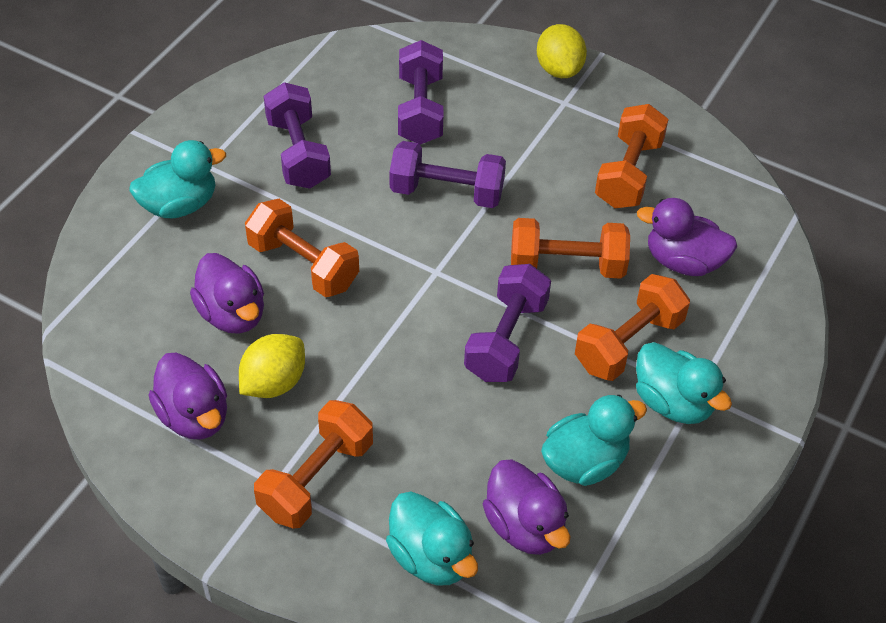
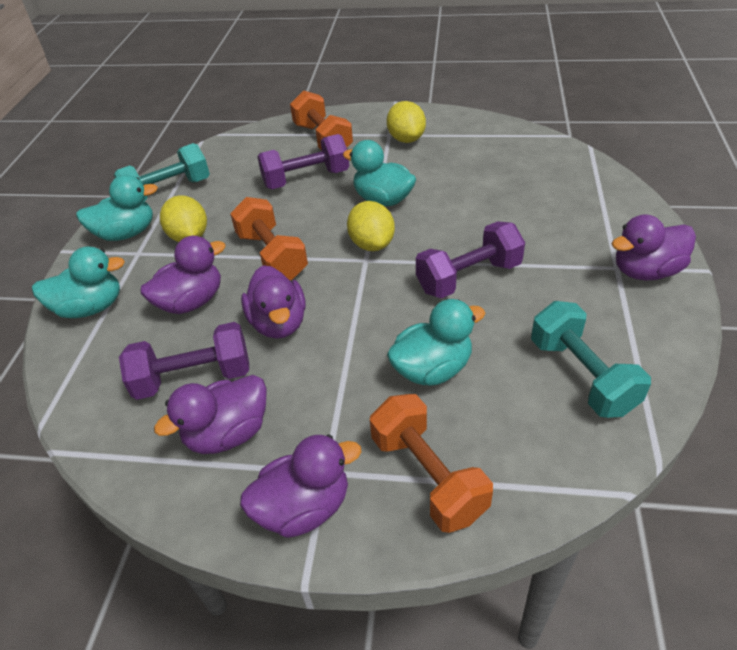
orange dumbbell: 5 -> 3
purple duck: 4 -> 5
purple dumbbell: 4 -> 3
turquoise dumbbell: 0 -> 2
yellow lemon: 2 -> 3

